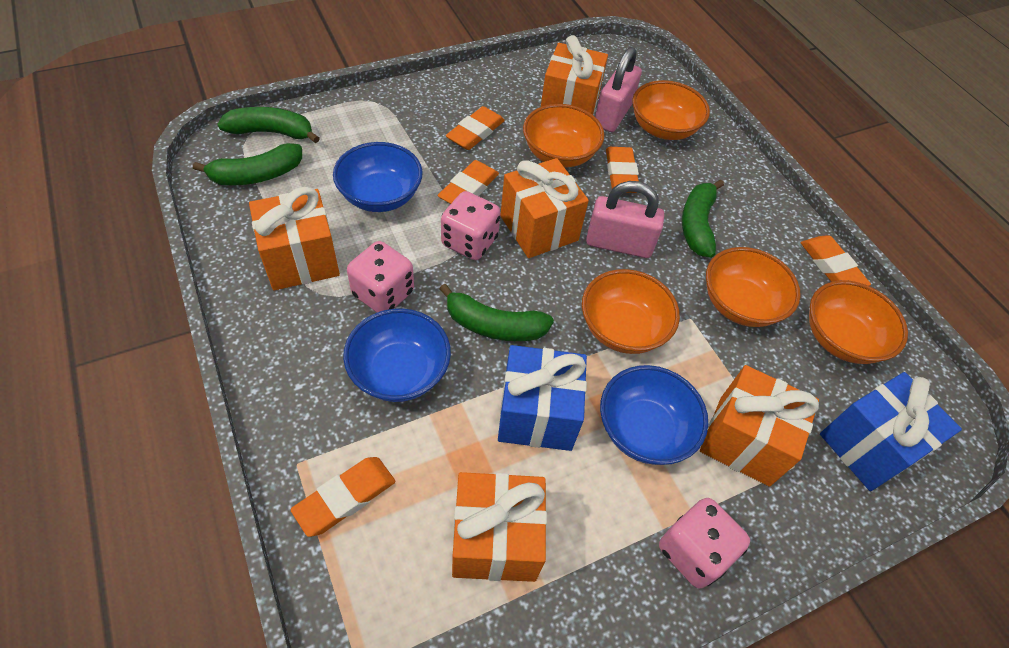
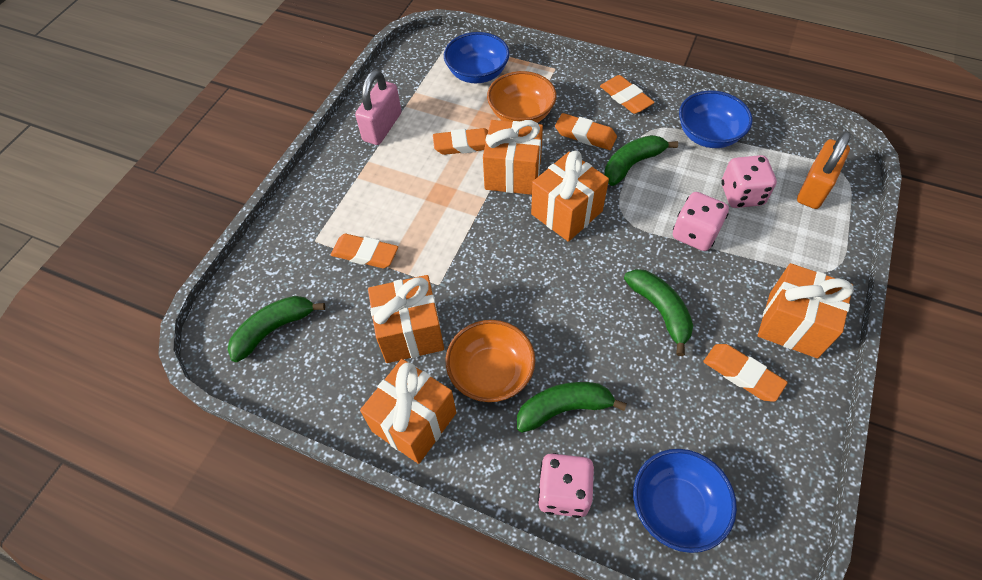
blue gift: 2 -> 0
orange bowl: 5 -> 2
orange padlock: 0 -> 1
pink padlock: 2 -> 1

